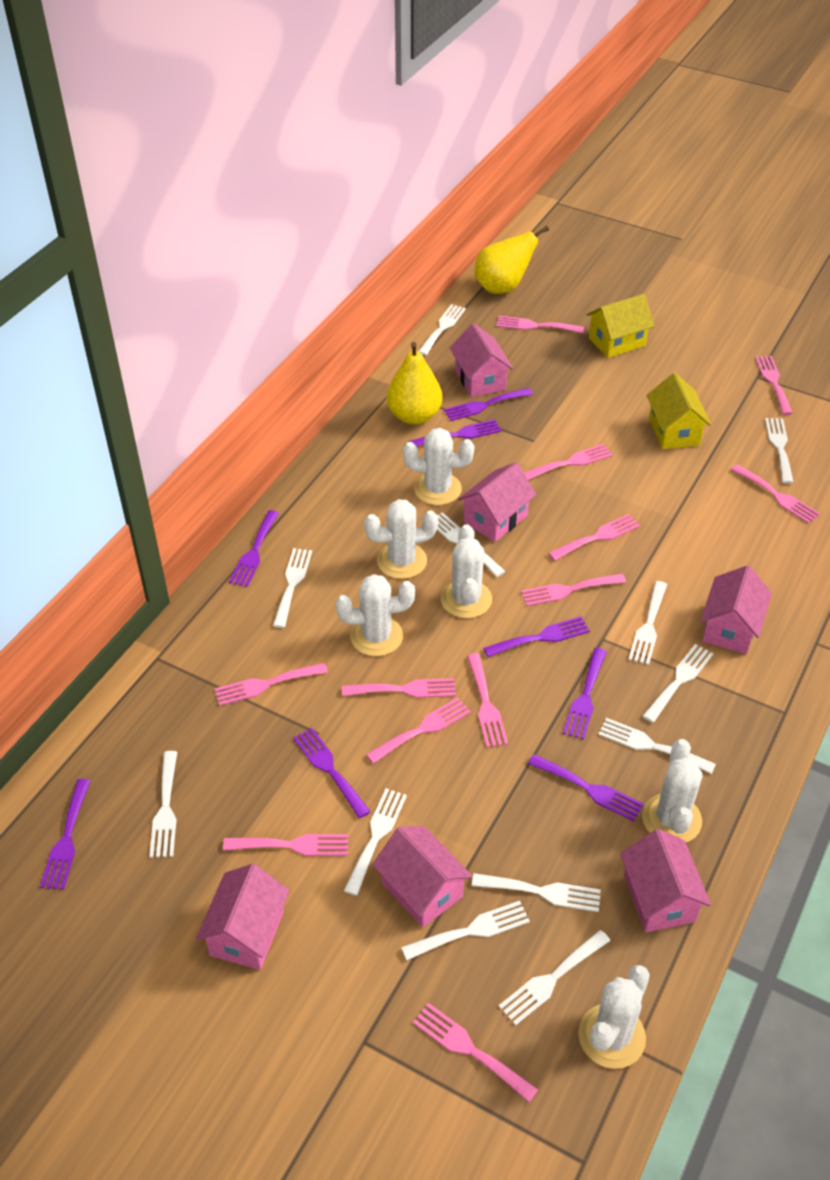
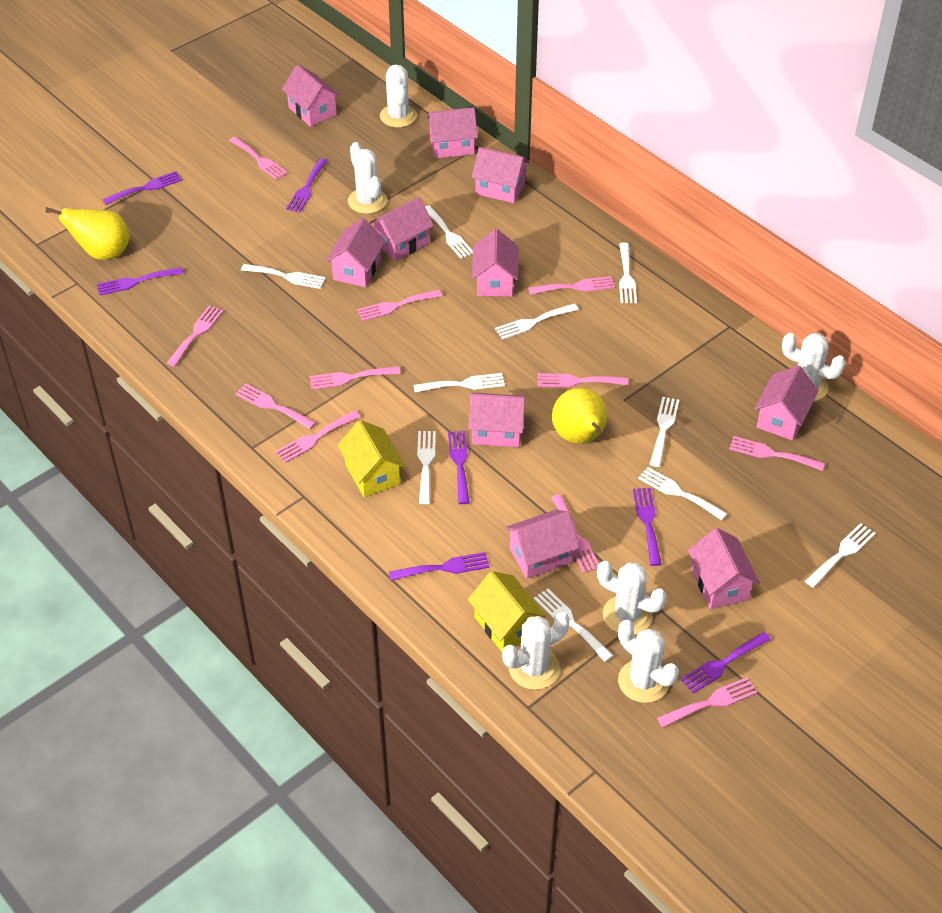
pink fork: 12 -> 11
pink house: 6 -> 10
purple fork: 8 -> 7
white fork: 12 -> 10

